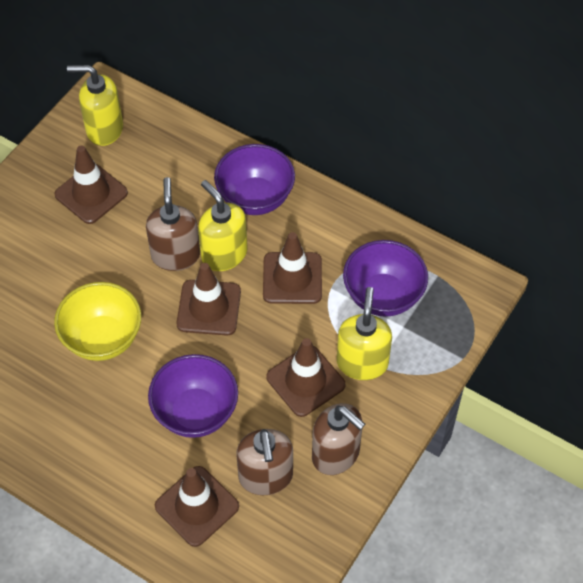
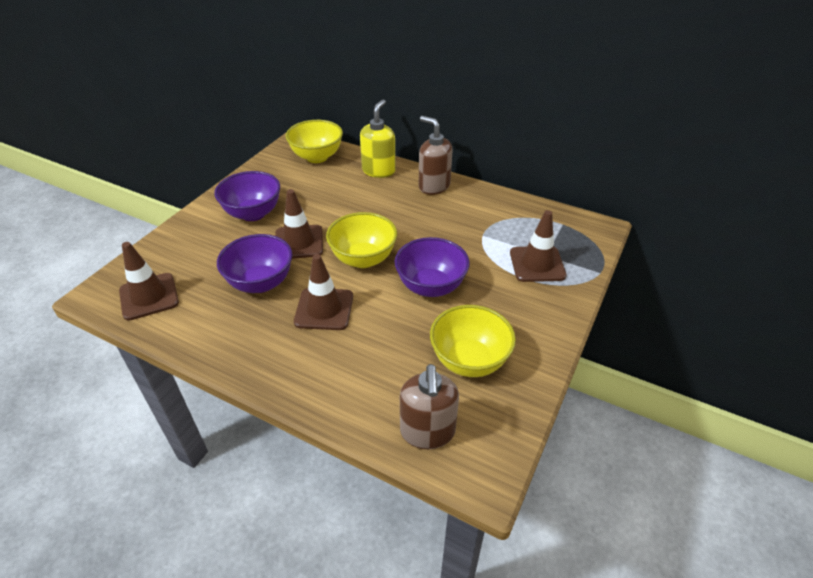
brown soap dispenser: 3 -> 2
brown traffic cone: 5 -> 4
yellow bowl: 1 -> 3
yellow soap dispenser: 3 -> 1

